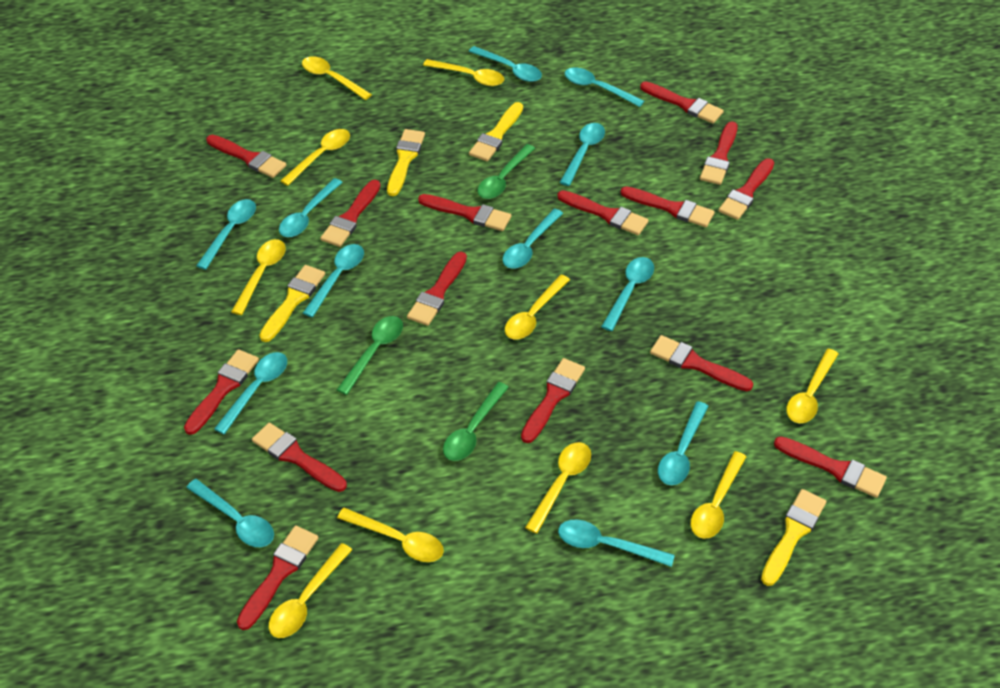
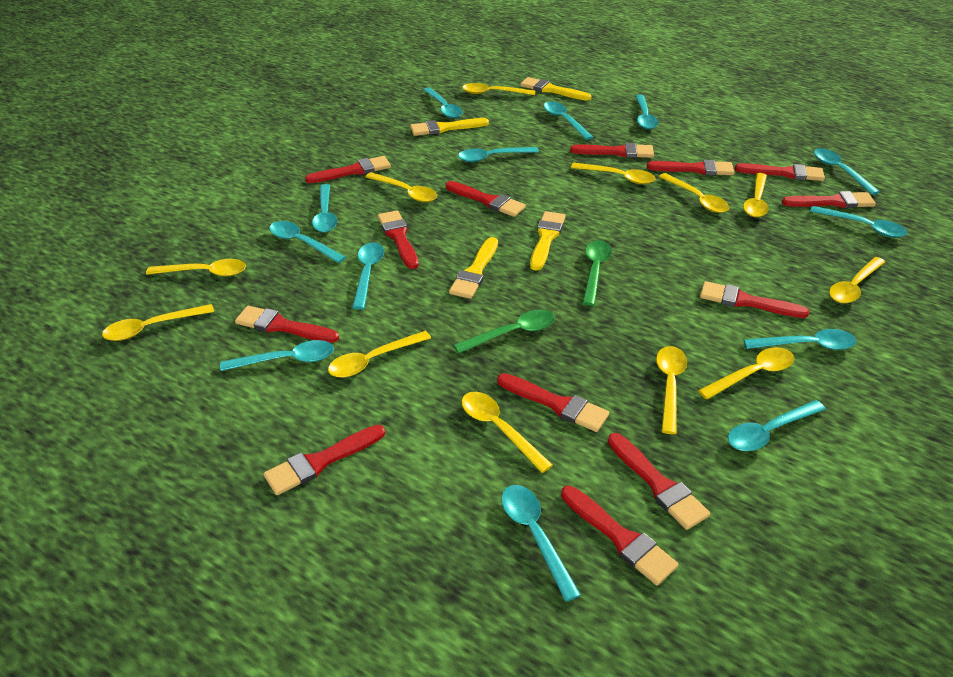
green spoon: 3 -> 2
red brush: 15 -> 13
turquoise spoon: 12 -> 13
yellow spoon: 10 -> 12

